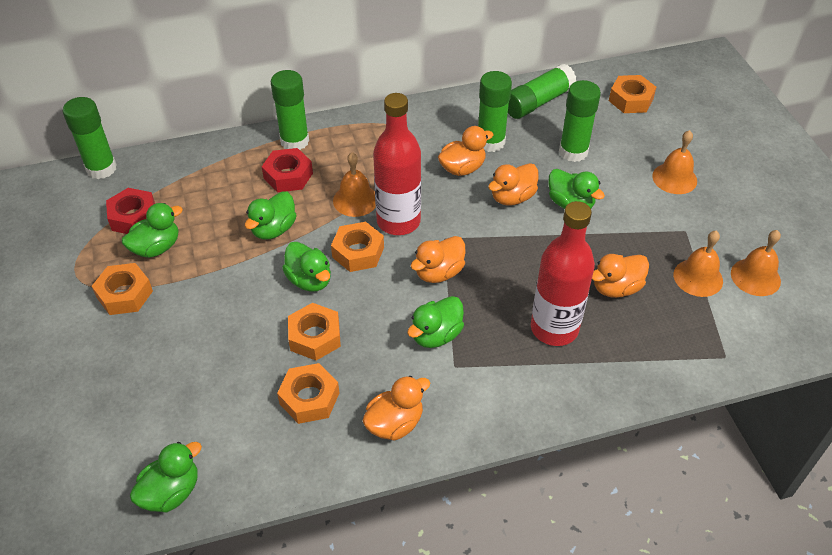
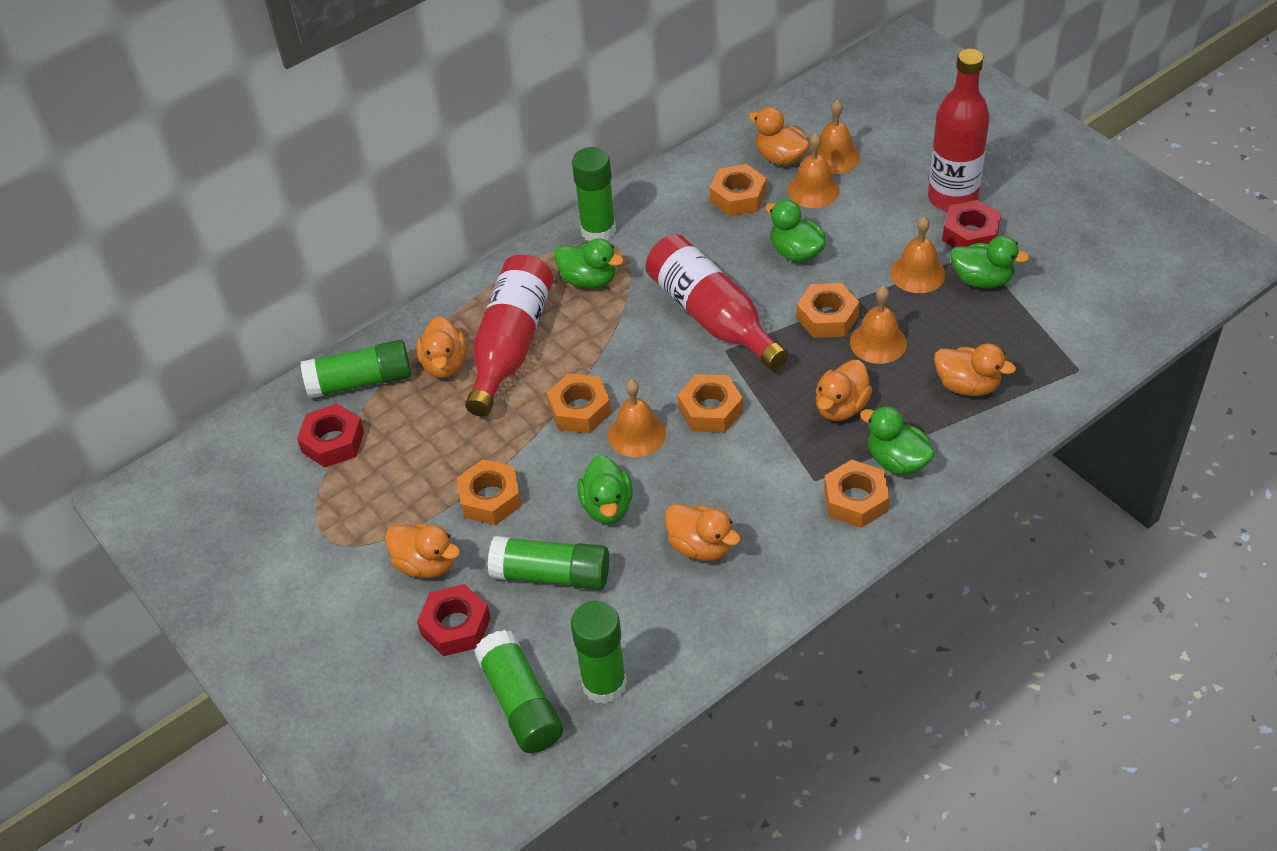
green duck: 6 -> 5
orange bell: 4 -> 5
orange duck: 5 -> 6
orange nut: 5 -> 6
red bottle: 2 -> 3
red nut: 2 -> 3

